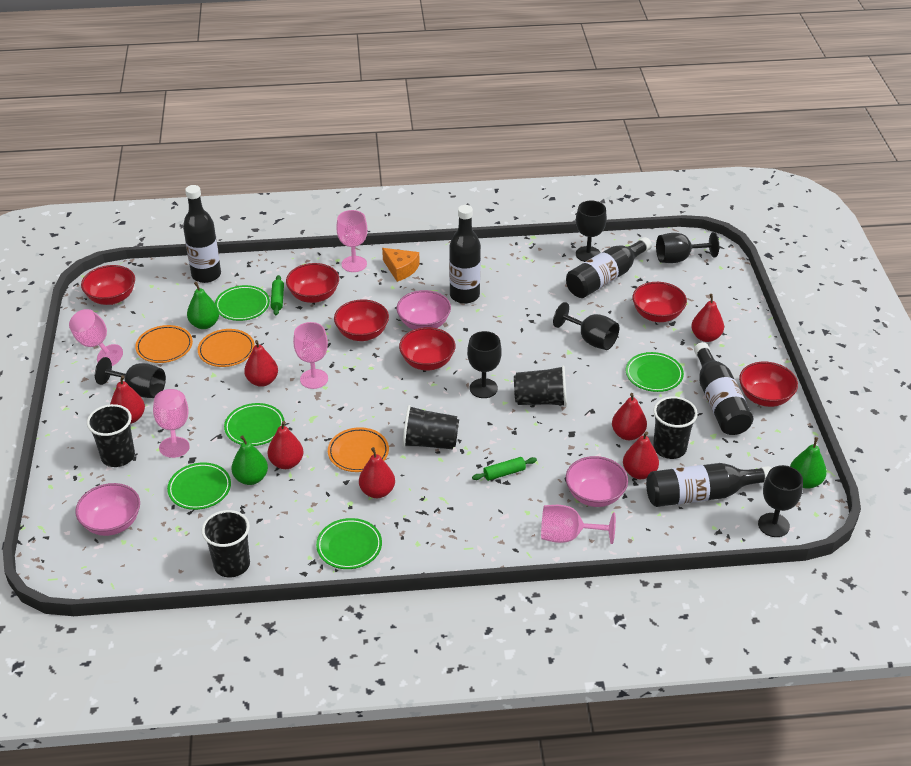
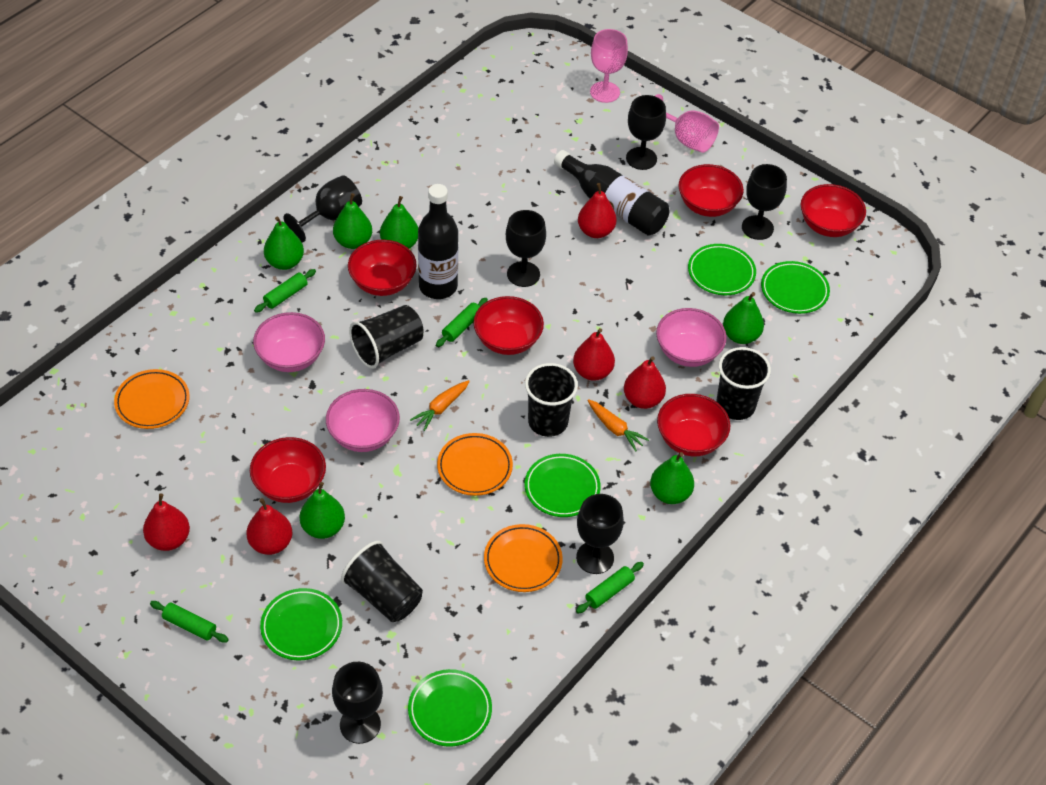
black bottle: 5 -> 2
black cup: 5 -> 4
green pear: 3 -> 6
green rolling pin: 2 -> 4
orange carrot: 0 -> 2
orange cheese: 1 -> 0
pink goblet: 5 -> 2
red pear: 7 -> 5

